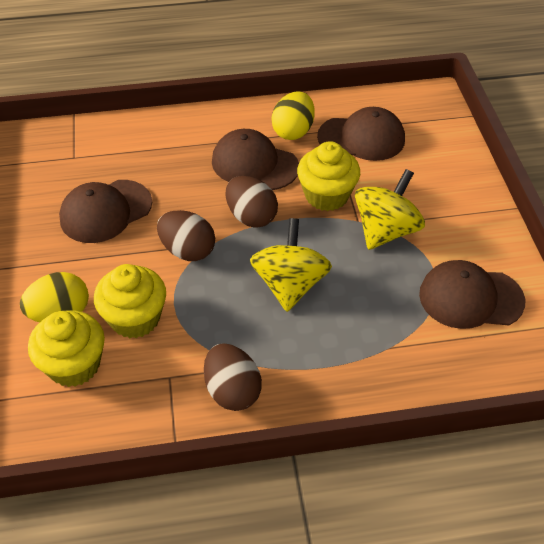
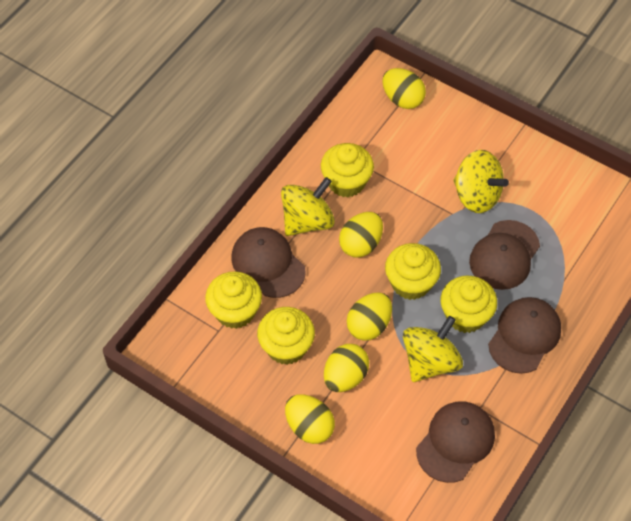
brown egg: 3 -> 0
yellow cupcake: 3 -> 5
yellow egg: 2 -> 5
yellow spinning top: 2 -> 3

